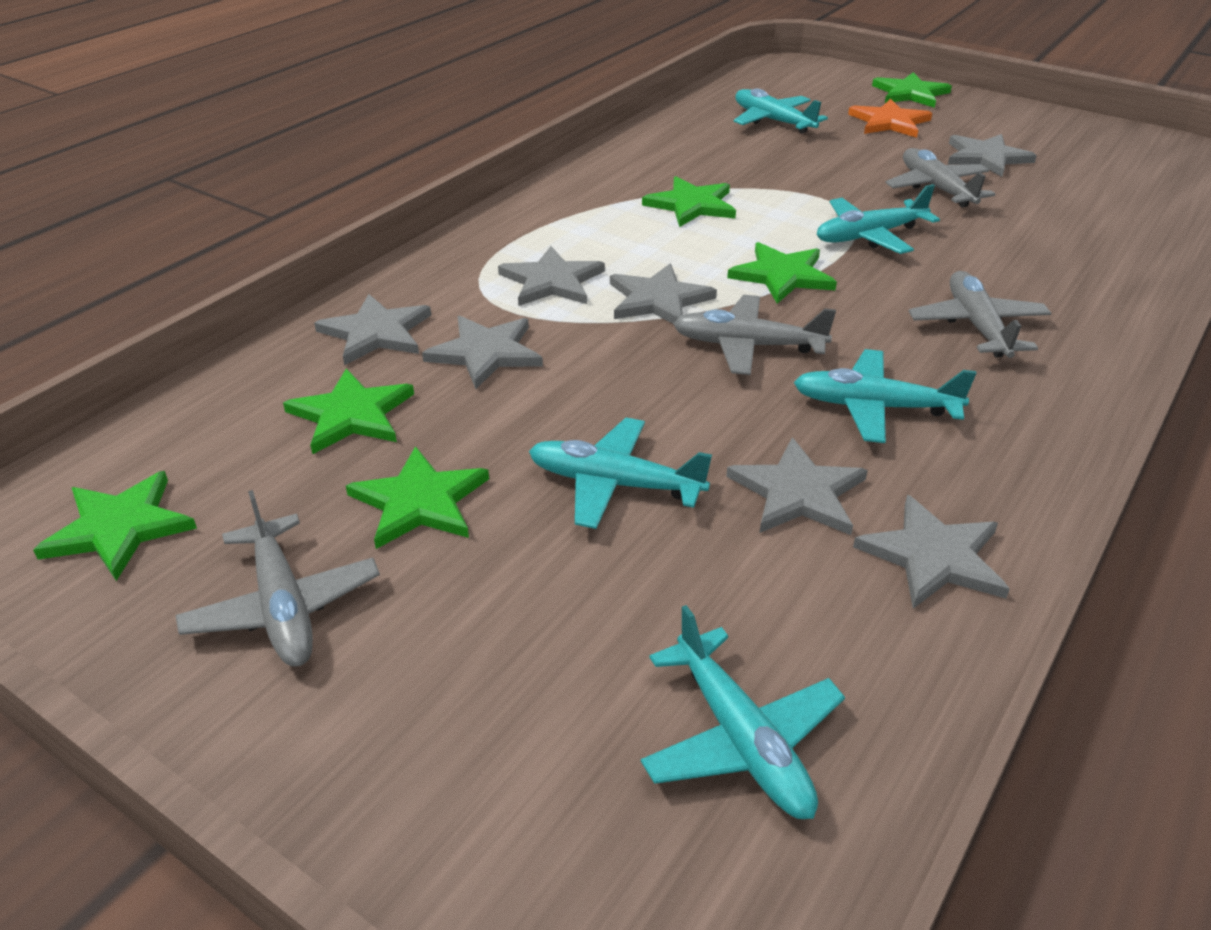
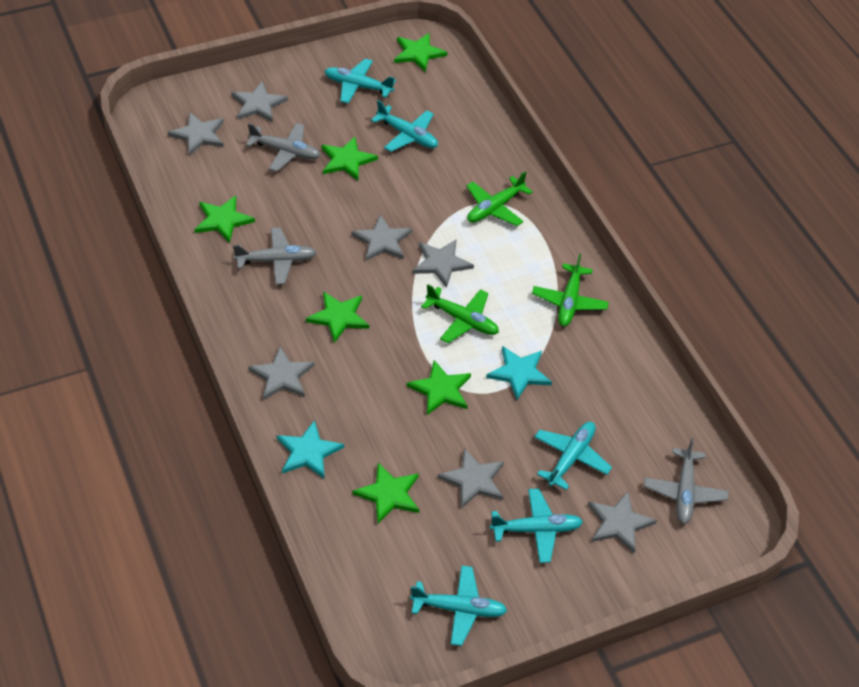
green plane: 0 -> 3
grey plane: 4 -> 3
orange star: 1 -> 0
turquoise star: 0 -> 2

